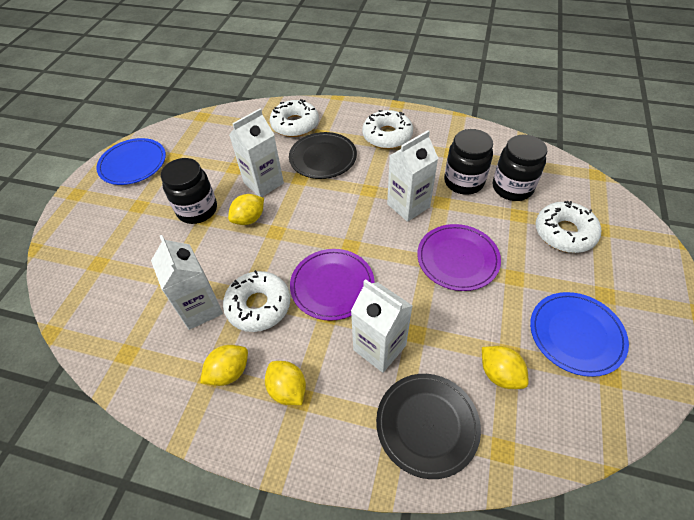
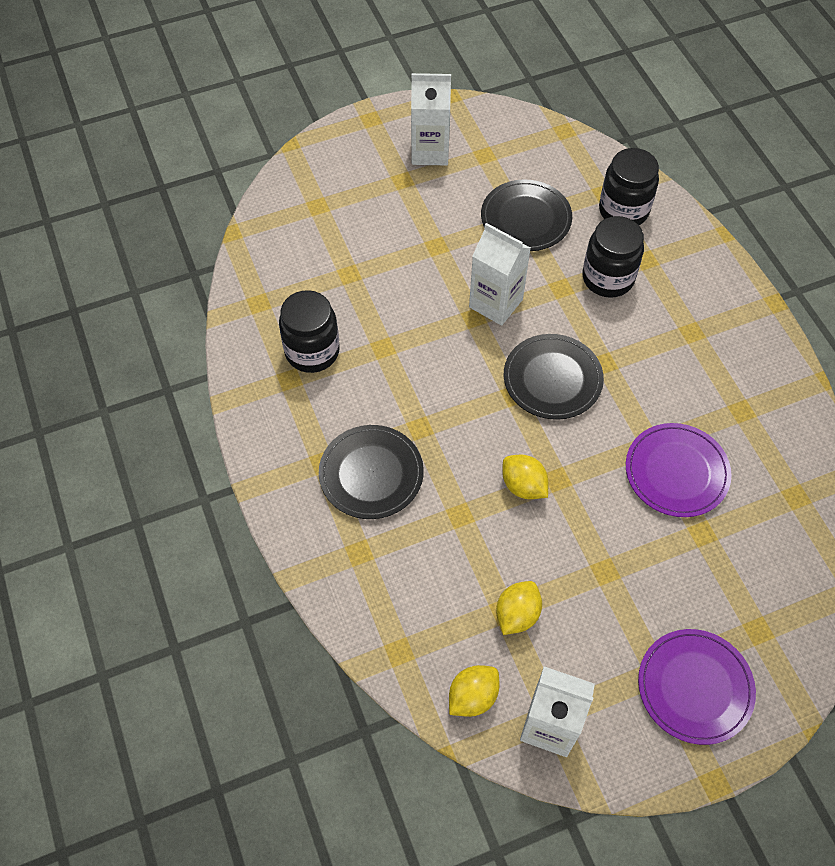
black plate: 2 -> 3
blue plate: 2 -> 0
white carton: 4 -> 3
white donut: 4 -> 0
yellow lemon: 4 -> 3

